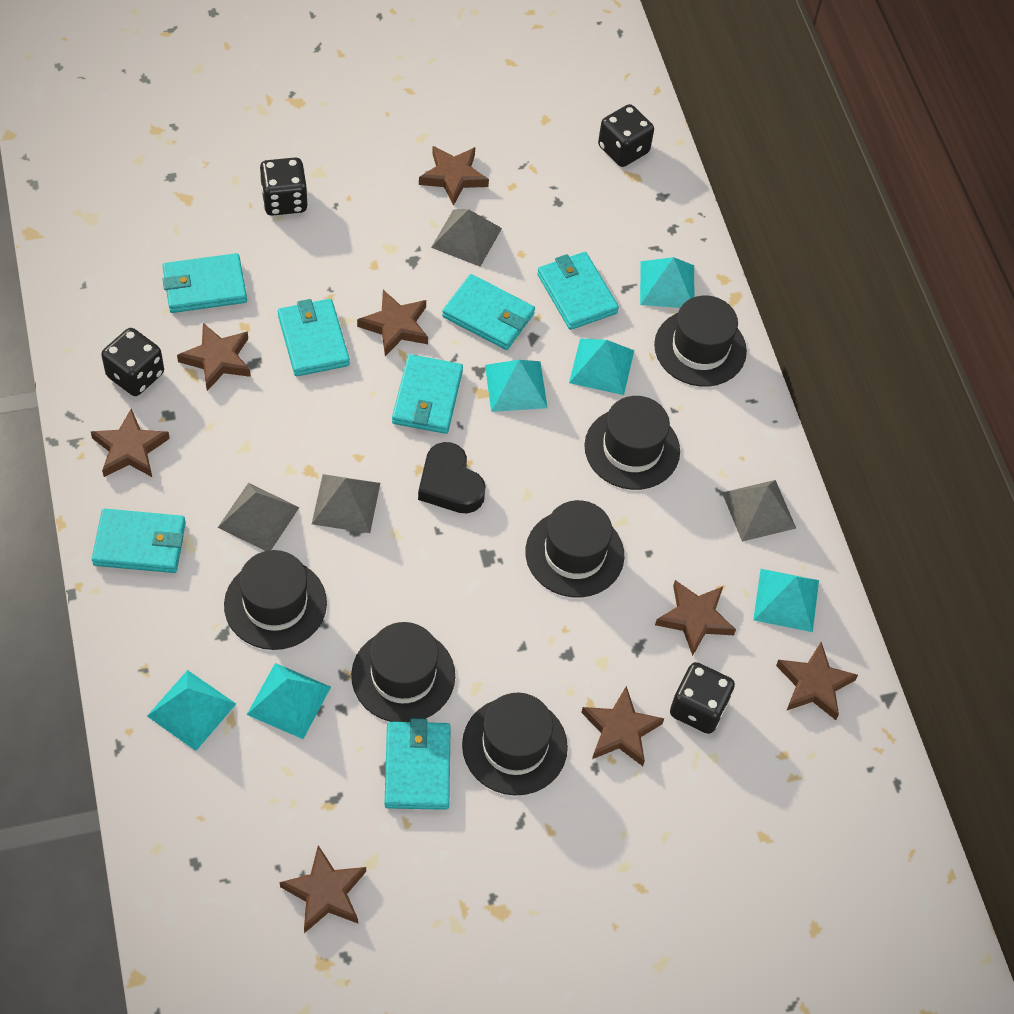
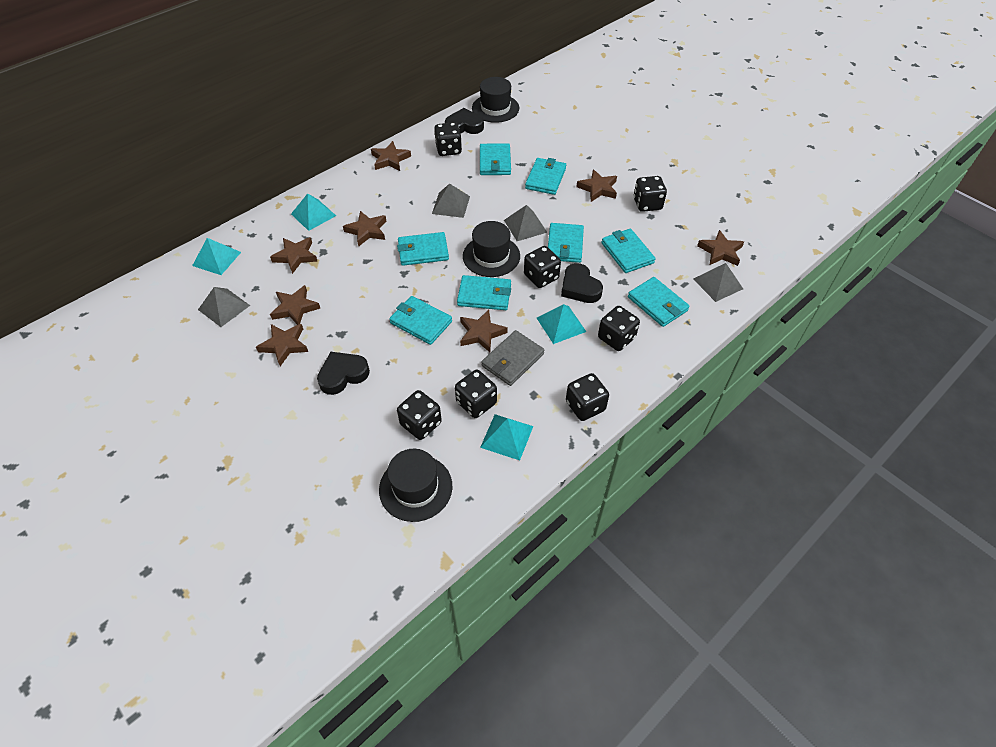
black dice: 4 -> 7
black hat: 6 -> 3
black heart: 1 -> 3
grey wallet: 0 -> 1
turquoise pyramid: 6 -> 4
turquoise wallet: 7 -> 8

